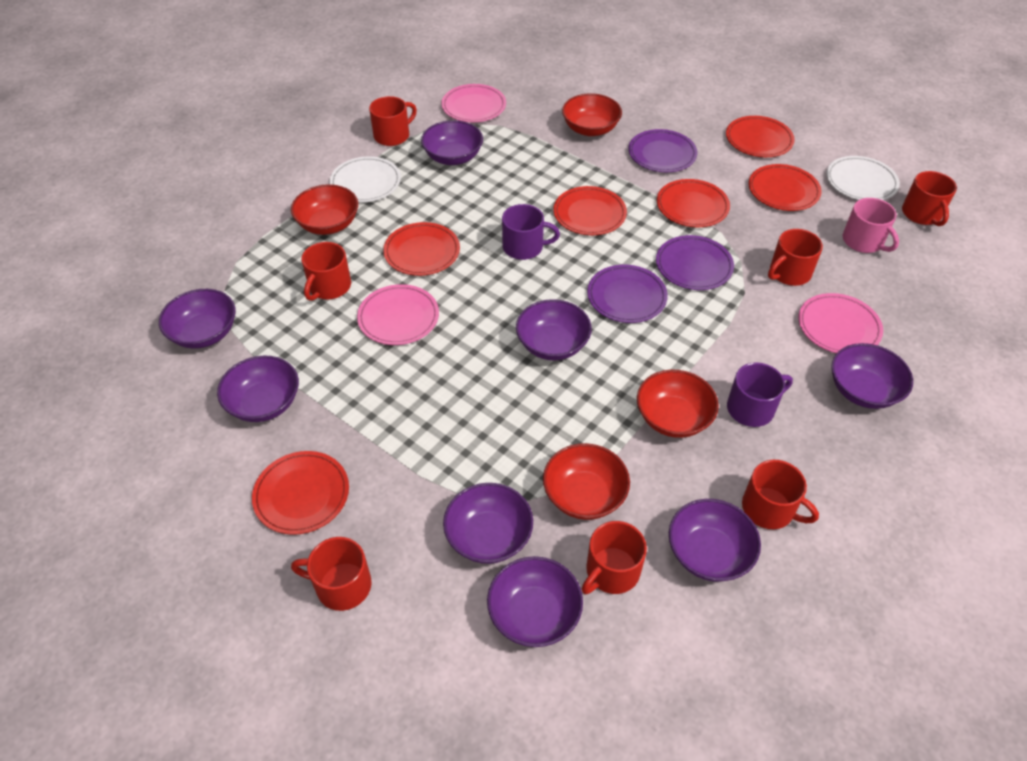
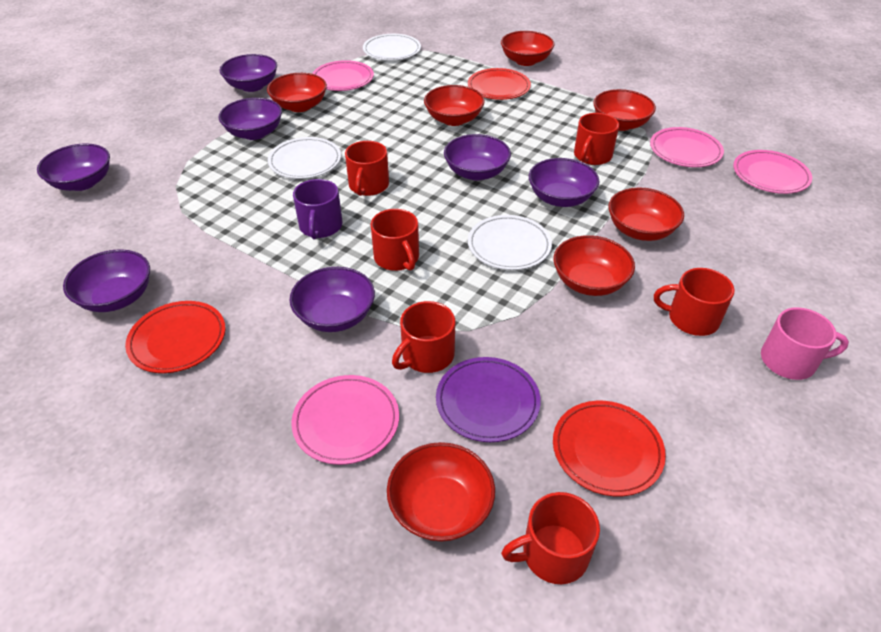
pink plate: 3 -> 4
purple bowl: 8 -> 7
purple mug: 2 -> 1
purple plate: 3 -> 1
red bowl: 4 -> 7
red mug: 7 -> 6
red plate: 6 -> 3
white plate: 2 -> 3

